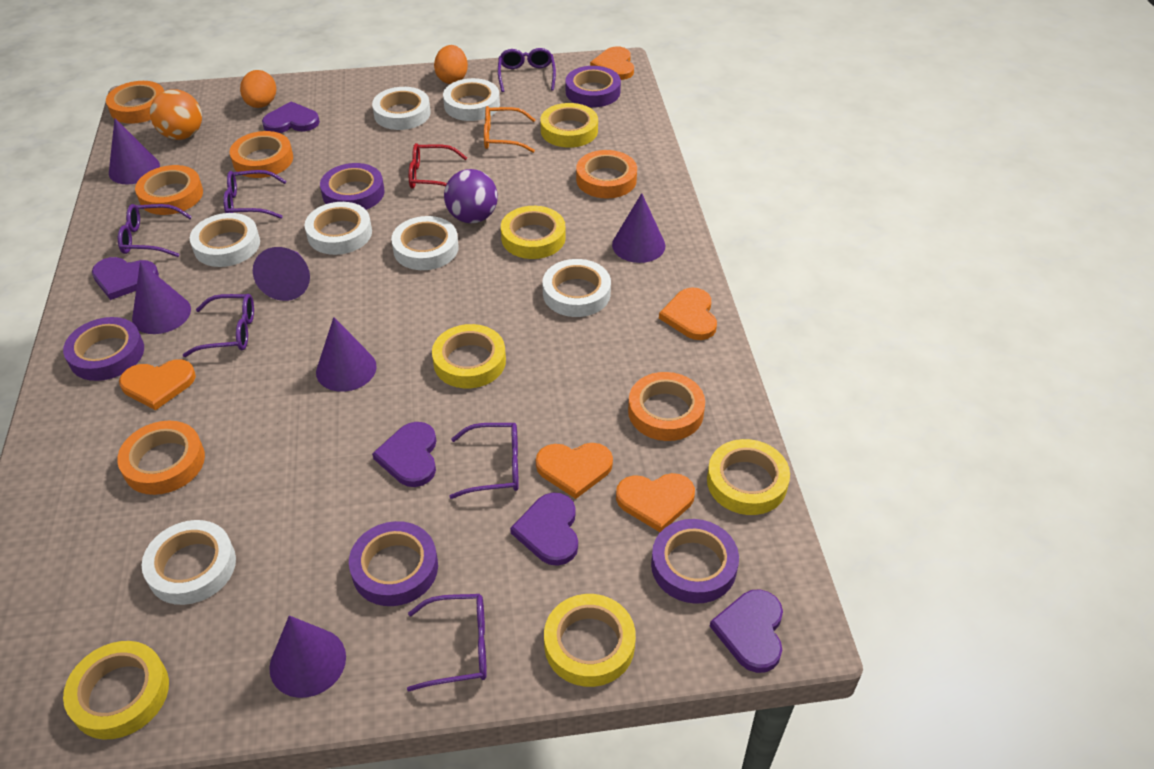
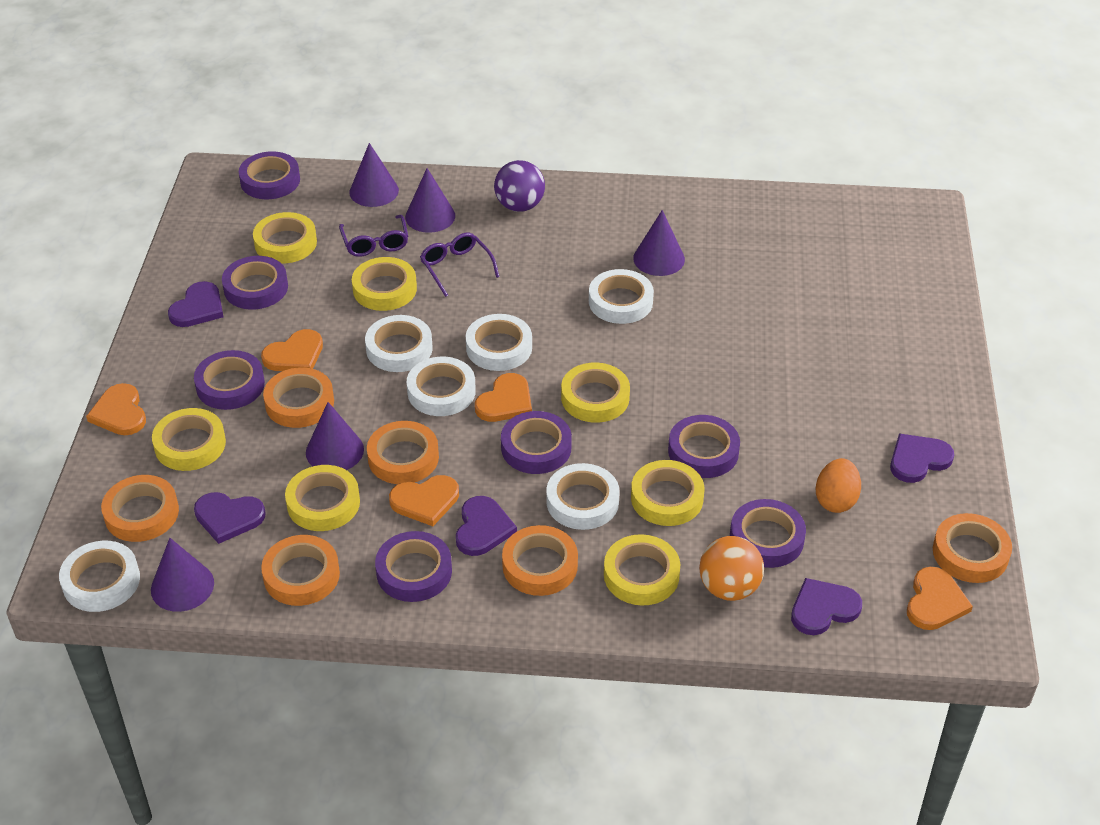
orange egg: 2 -> 1
orange glasses: 1 -> 0
purple cone: 6 -> 5
purple glasses: 6 -> 2
purple tape: 5 -> 7
red glasses: 1 -> 0
white tape: 7 -> 6
yellow tape: 6 -> 7

